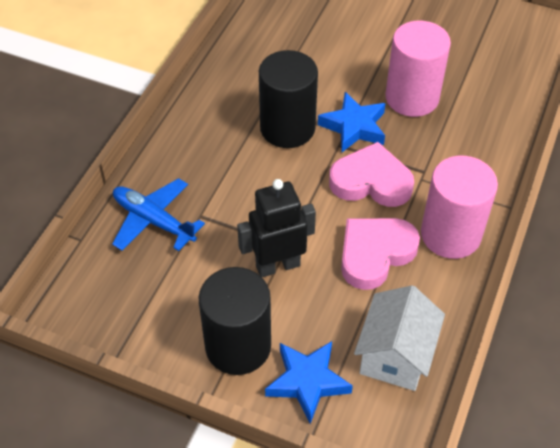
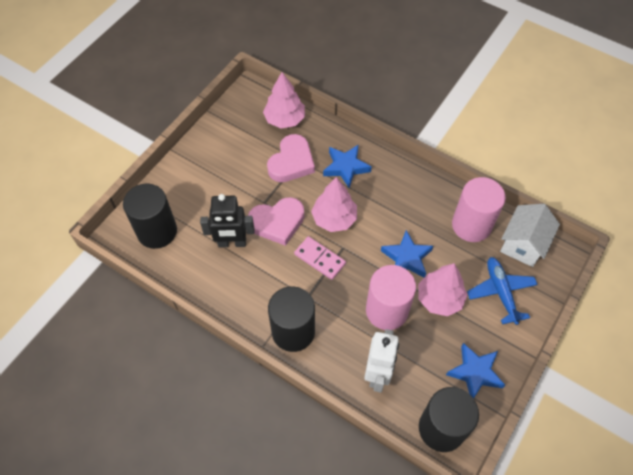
black cylinder: 2 -> 3
blue star: 2 -> 3
pink domino: 0 -> 1
pink tree: 0 -> 3
white robot: 0 -> 1

